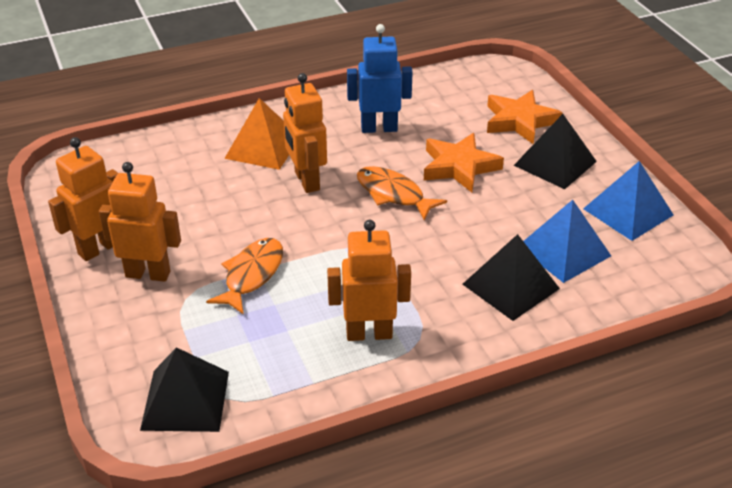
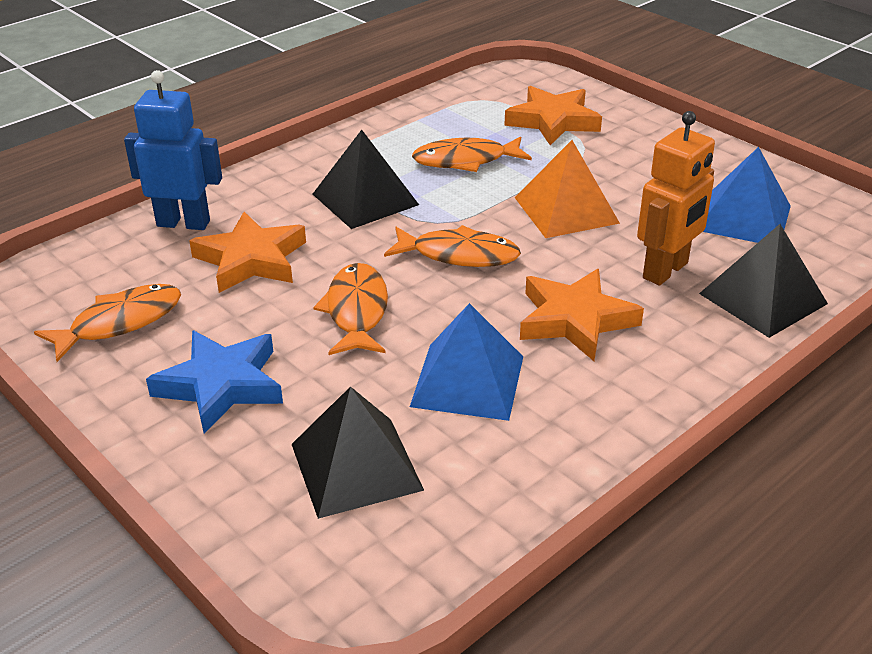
blue star: 0 -> 1
orange fish: 2 -> 4
orange robot: 4 -> 1
orange star: 2 -> 3

